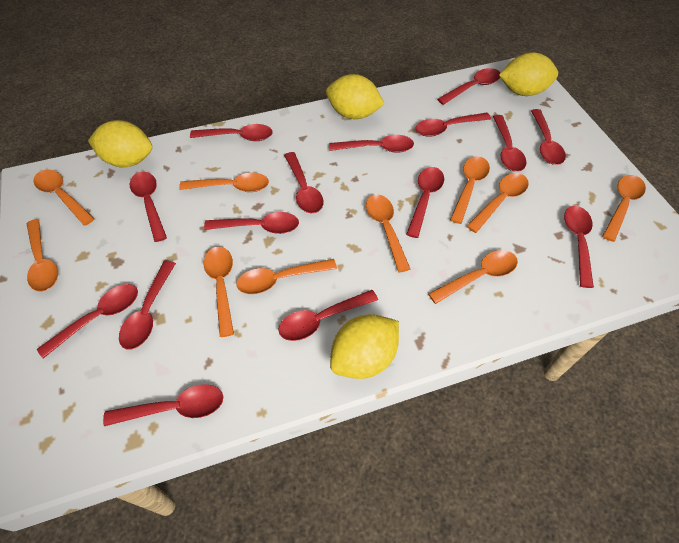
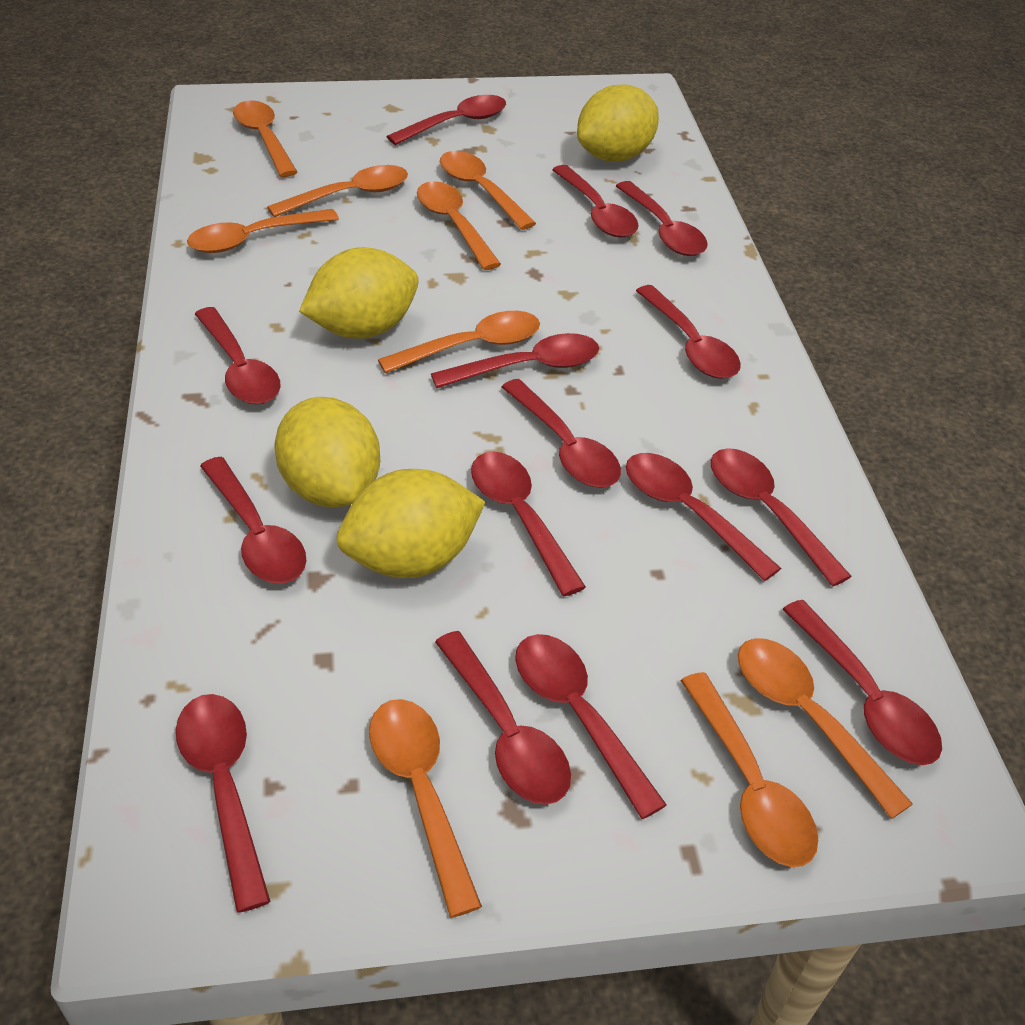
orange spoon: 10 -> 9

